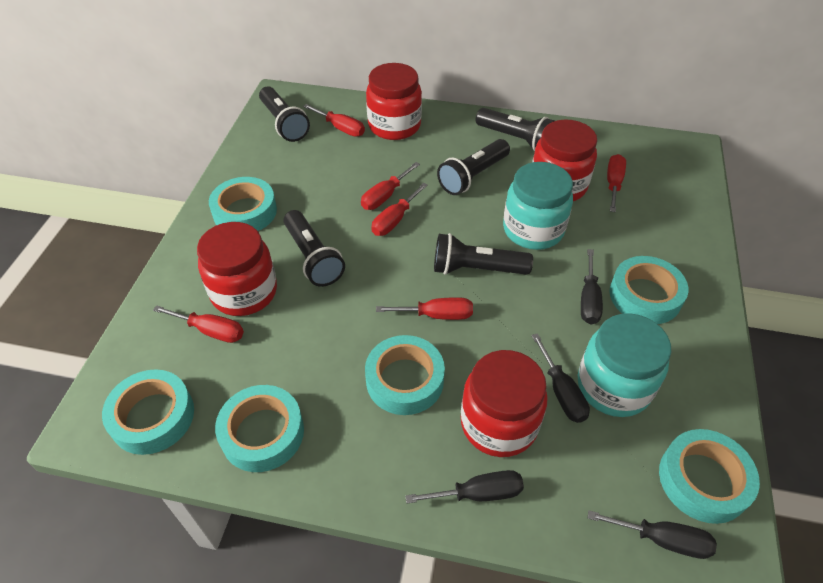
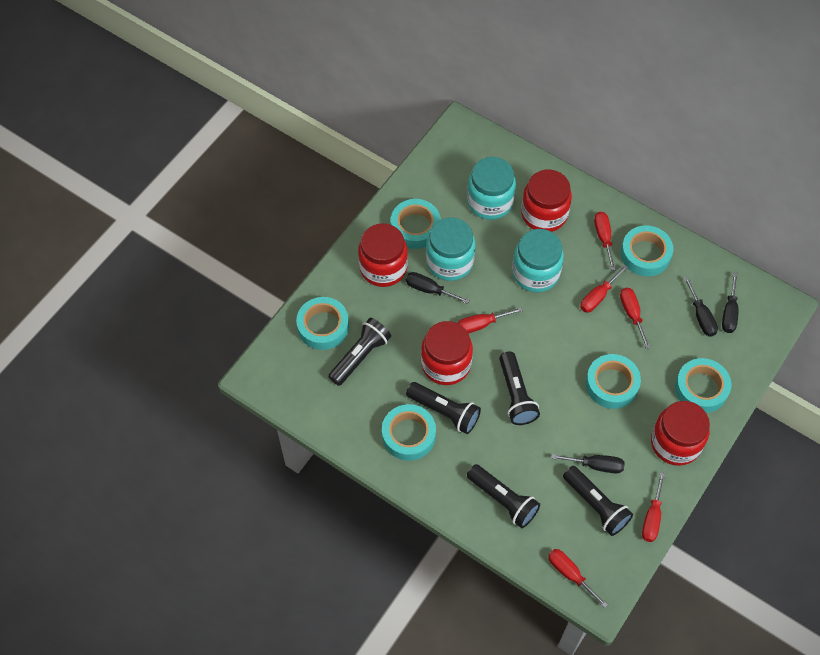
turquoise jar: 2 -> 3

